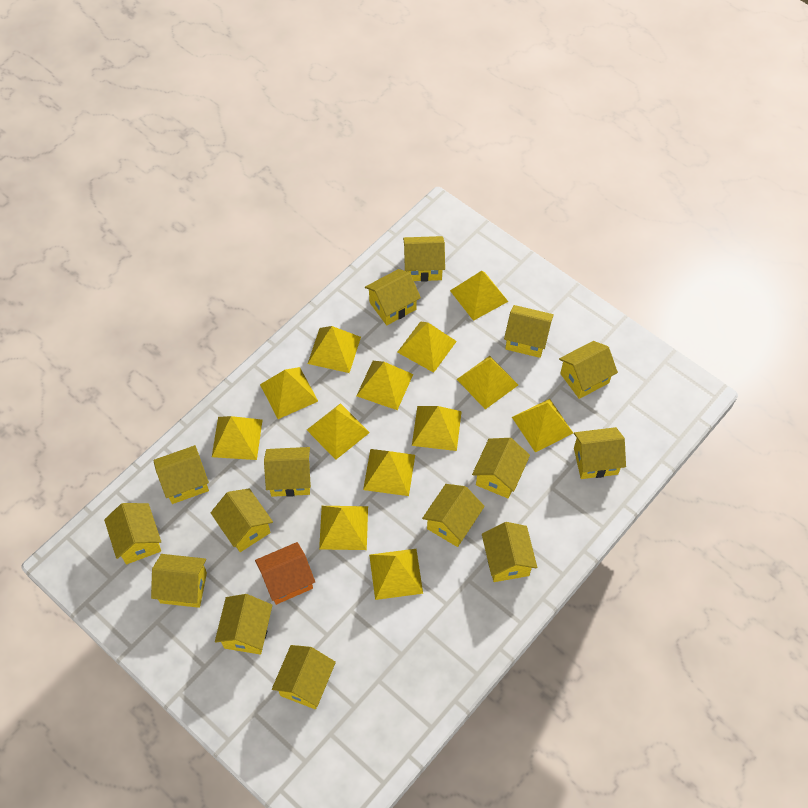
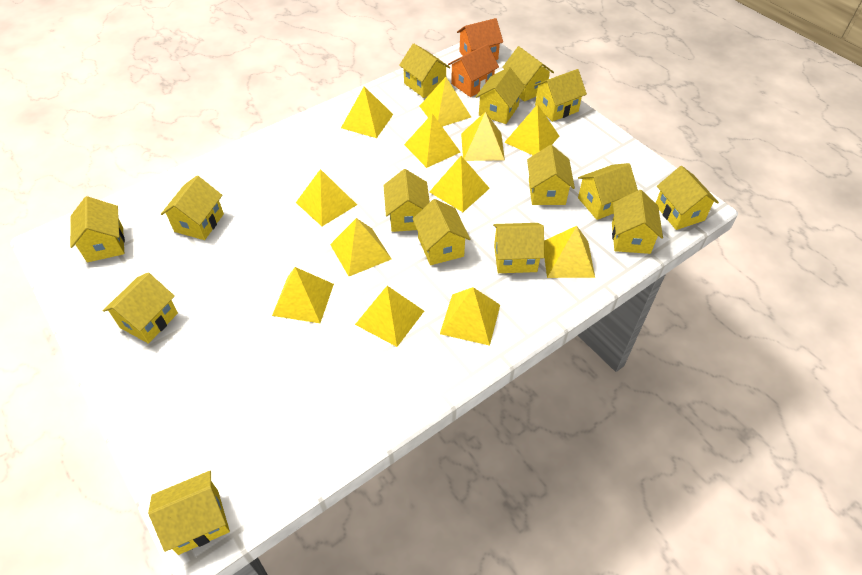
orange house: 1 -> 2
yellow pyramid: 13 -> 12

